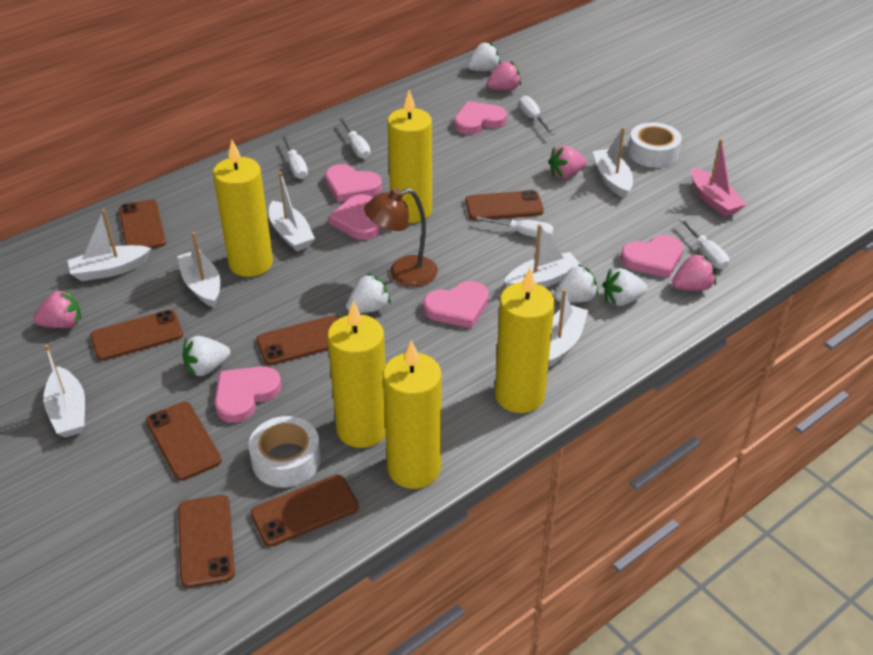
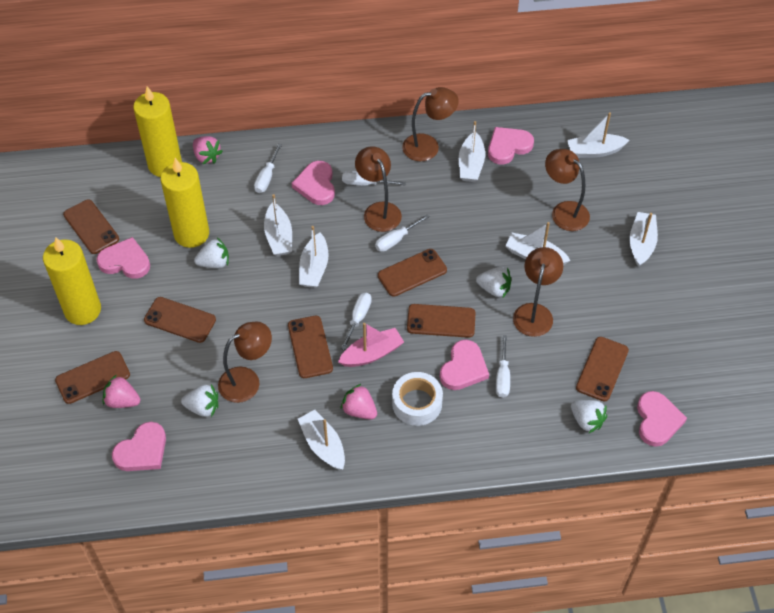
brown lamp: 1 -> 5
pink strawberry: 4 -> 3
white strawberry: 5 -> 4
white tape: 2 -> 1
yellow candle: 5 -> 3

